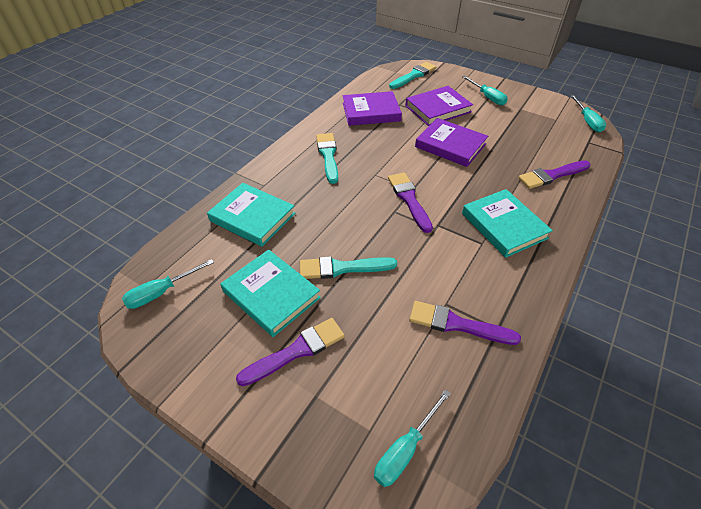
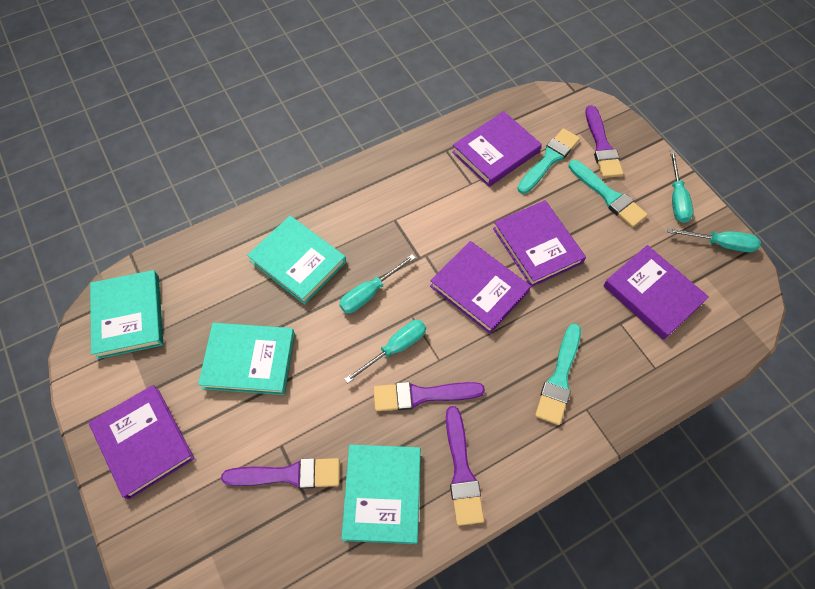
purple book: 3 -> 5
turquoise book: 3 -> 4

